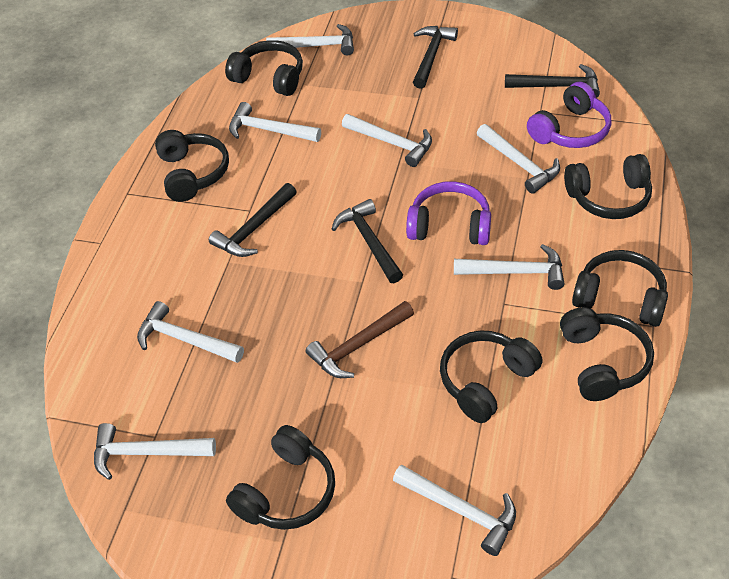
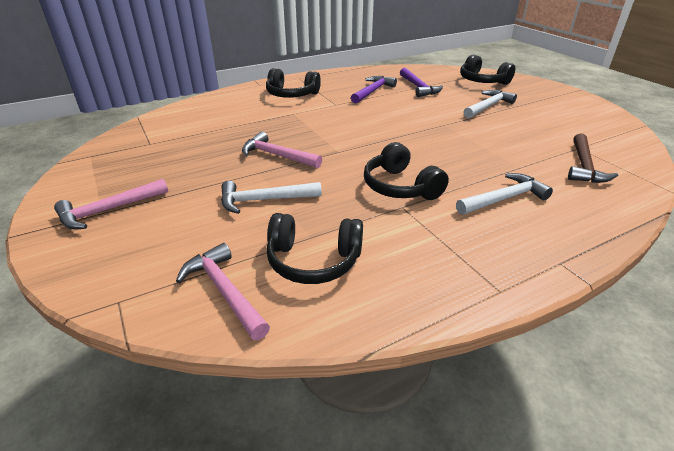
black hammer: 4 -> 0
black headphones: 7 -> 4
pink hammer: 0 -> 3
purple hammer: 0 -> 2
purple headphones: 2 -> 0
white hammer: 8 -> 3

